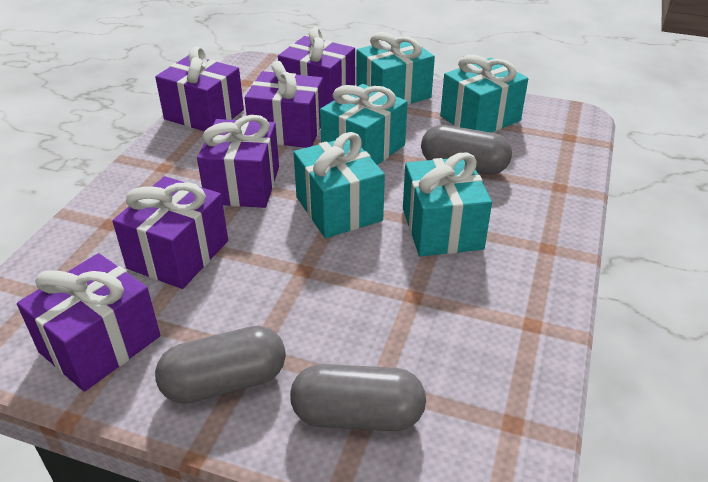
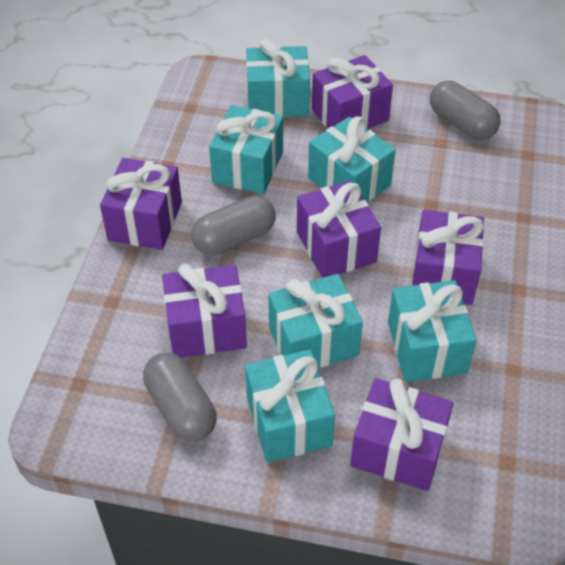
turquoise gift: 5 -> 6

